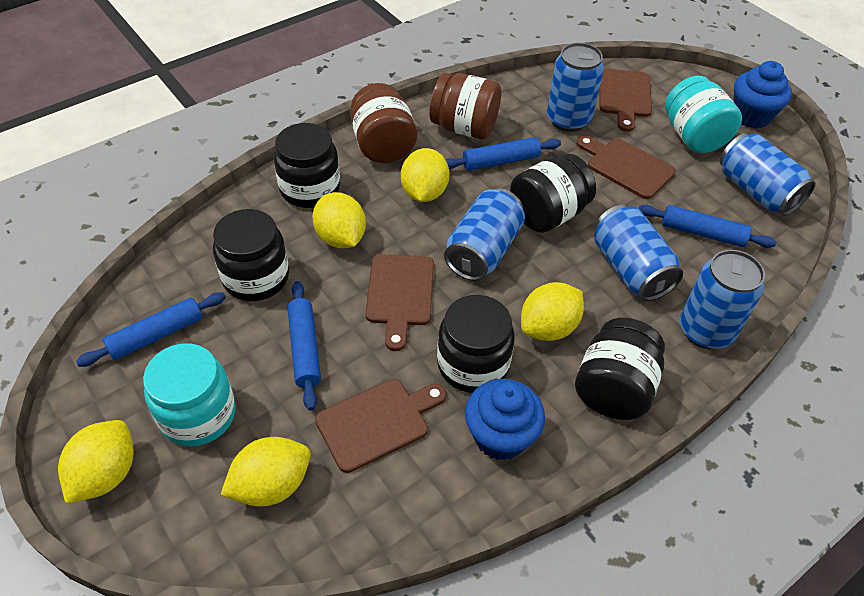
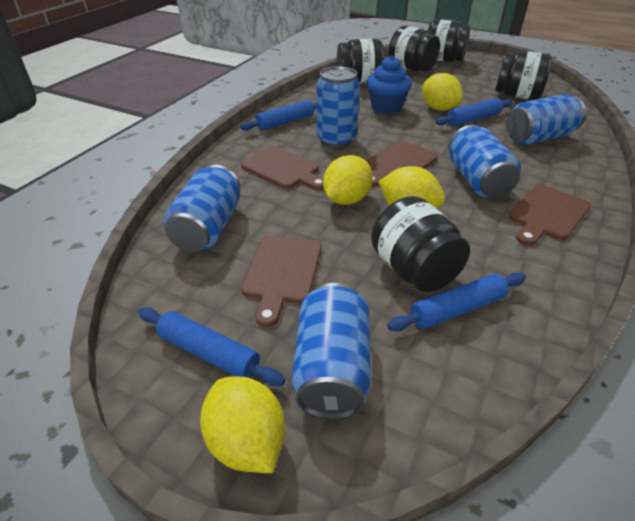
blue cupcake: 2 -> 1
brown jar: 2 -> 0
turquoise jar: 2 -> 0
yellow lemon: 5 -> 4

